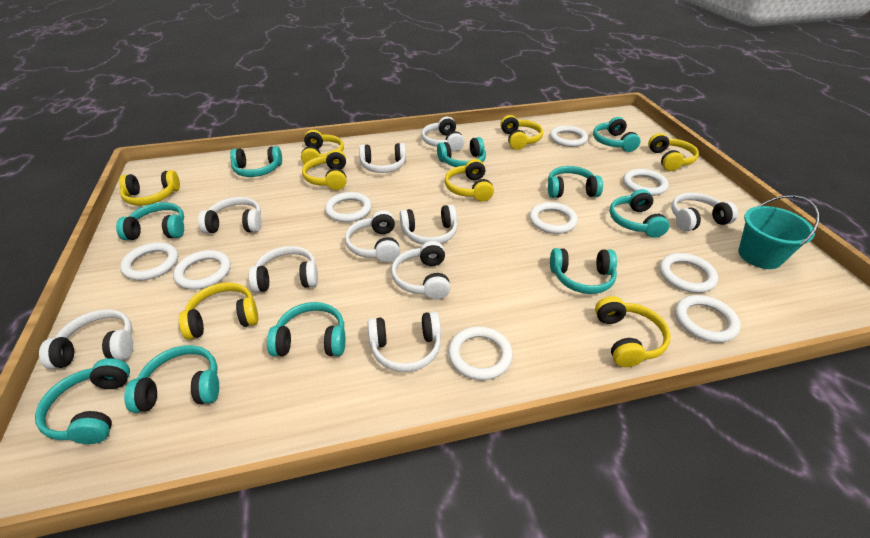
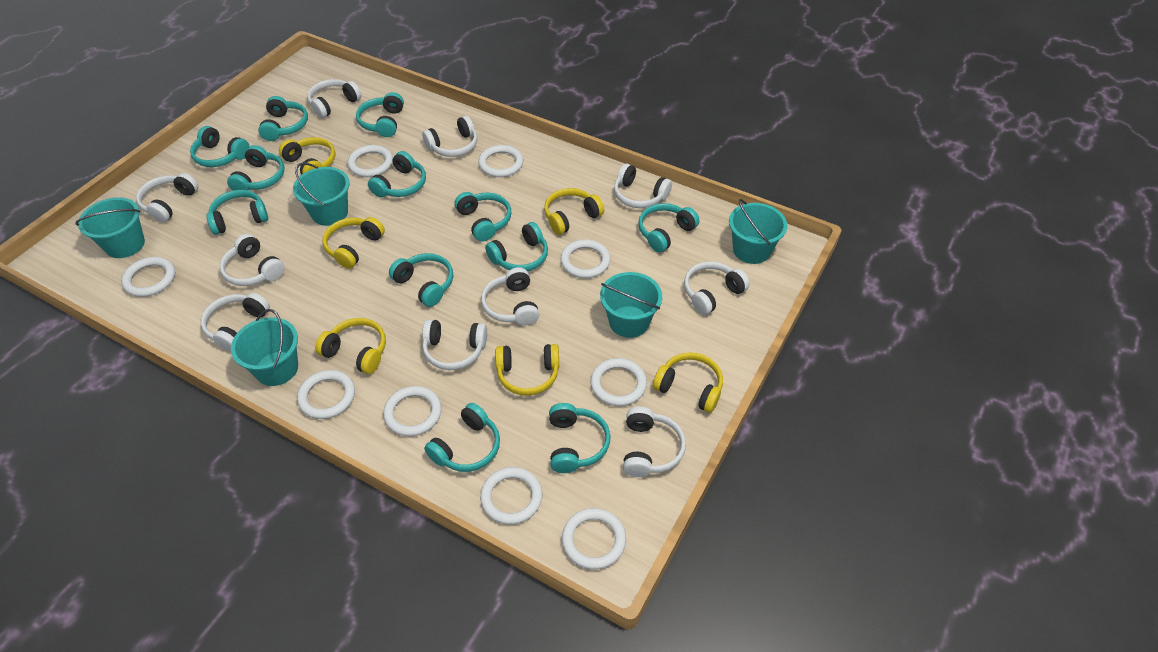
turquoise bucket: 1 -> 5
turquoise headphones: 10 -> 12
yellow headphones: 8 -> 6

